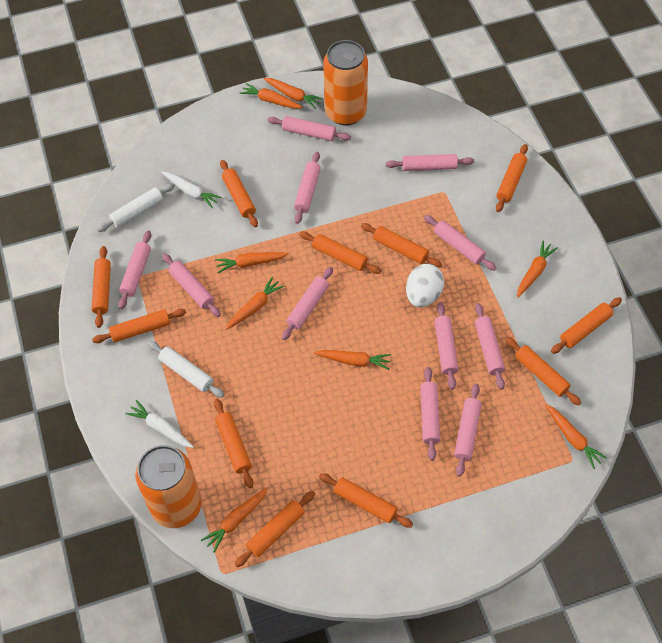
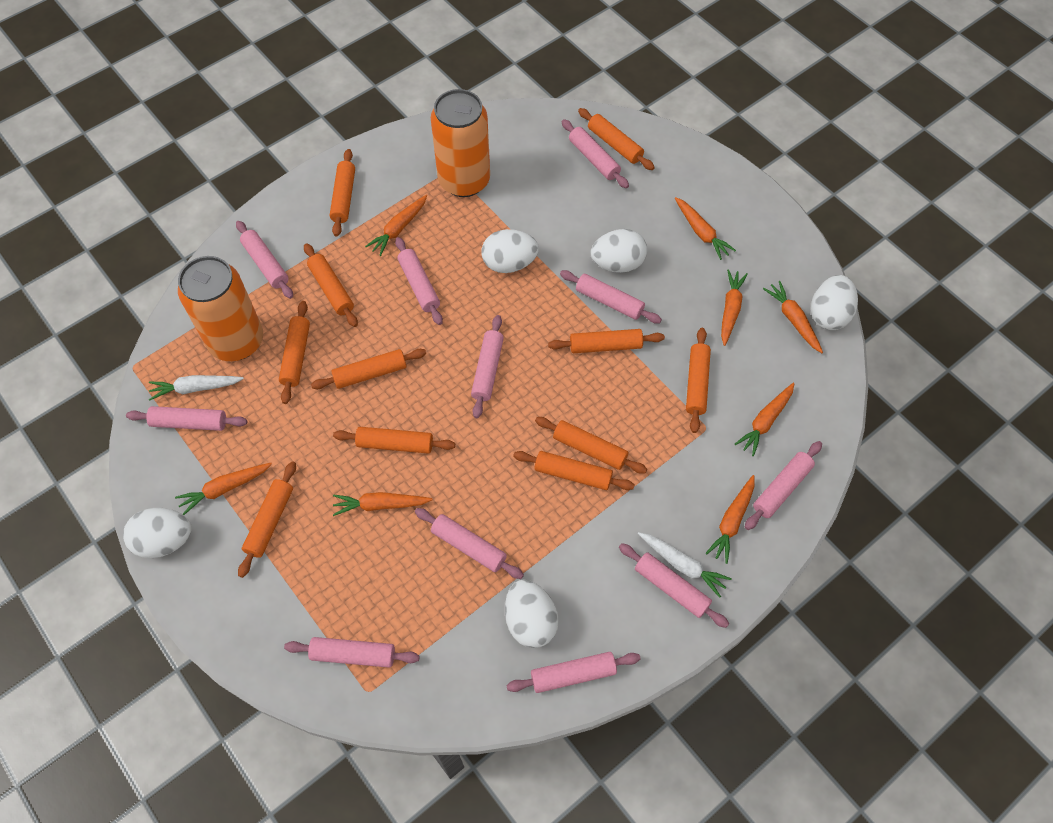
white egg: 1 -> 5
white rolling pin: 2 -> 0

